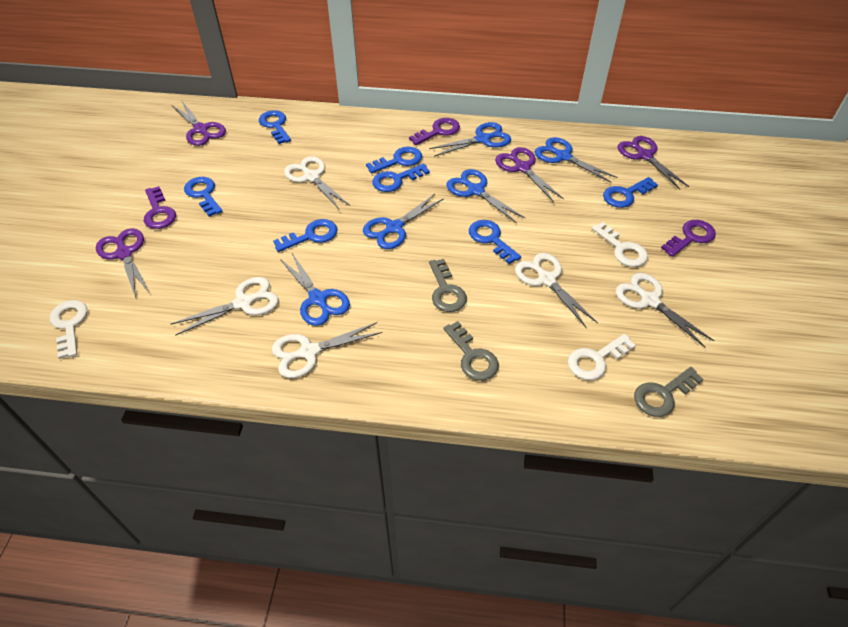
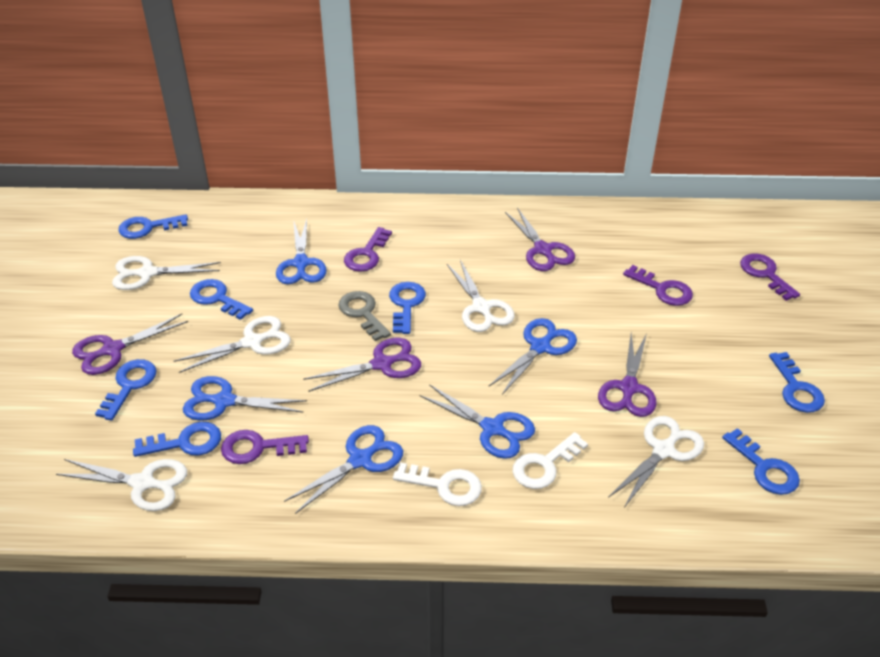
grey key: 3 -> 1
purple key: 3 -> 4
white key: 3 -> 2

